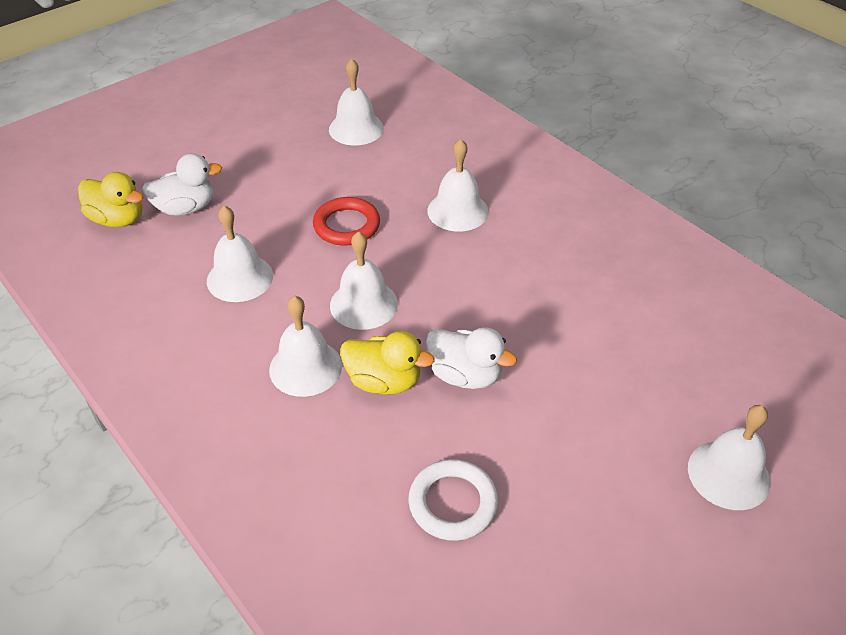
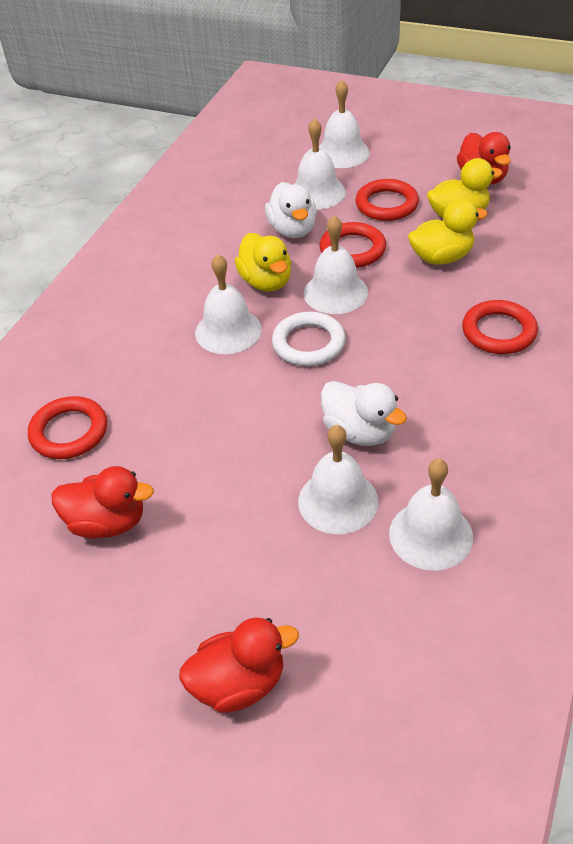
red duck: 0 -> 3
red ring: 1 -> 4
yellow duck: 2 -> 3

